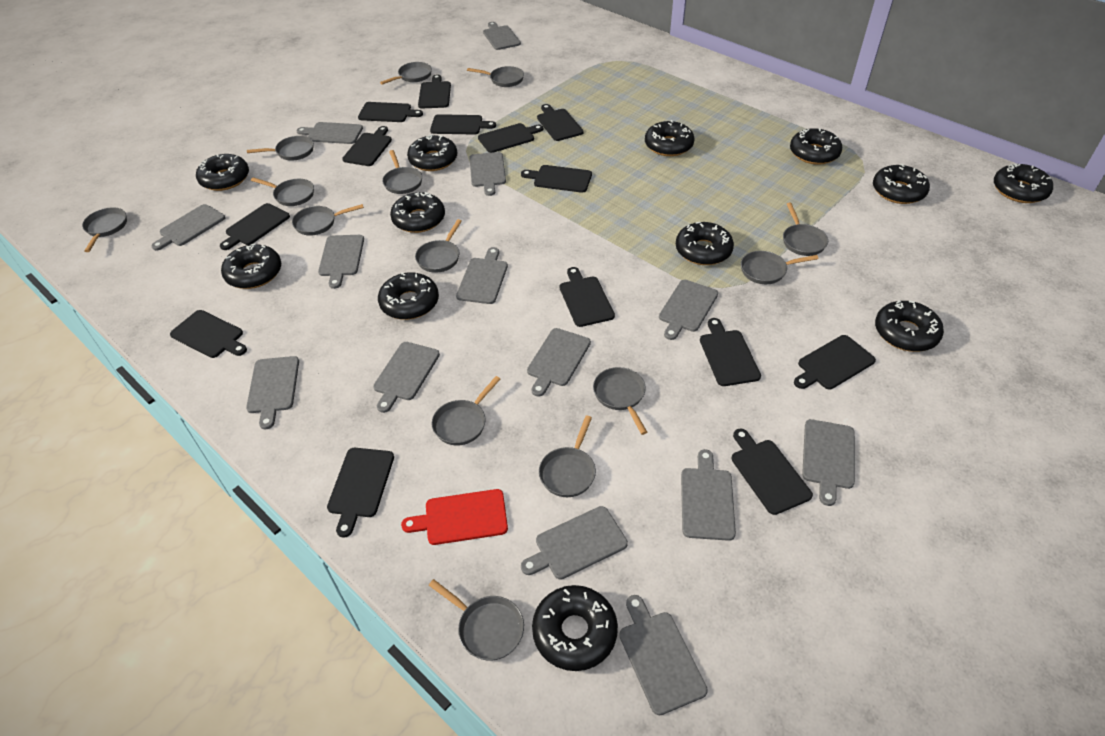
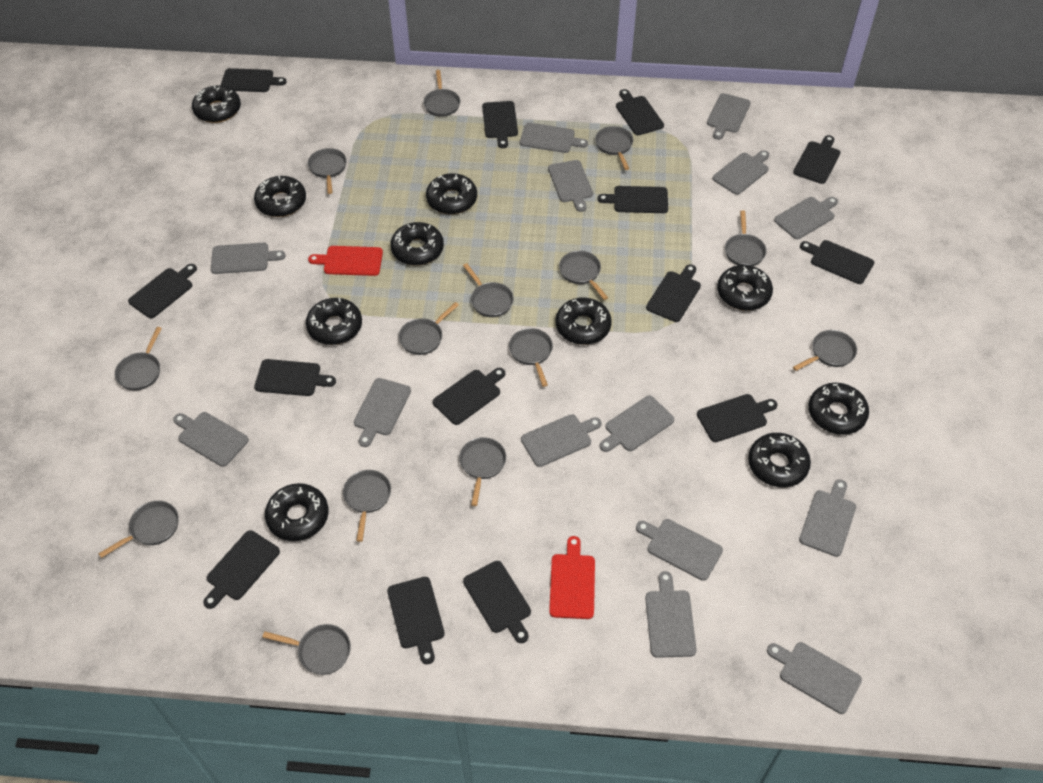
black donut: 12 -> 10
red cutting board: 1 -> 2

